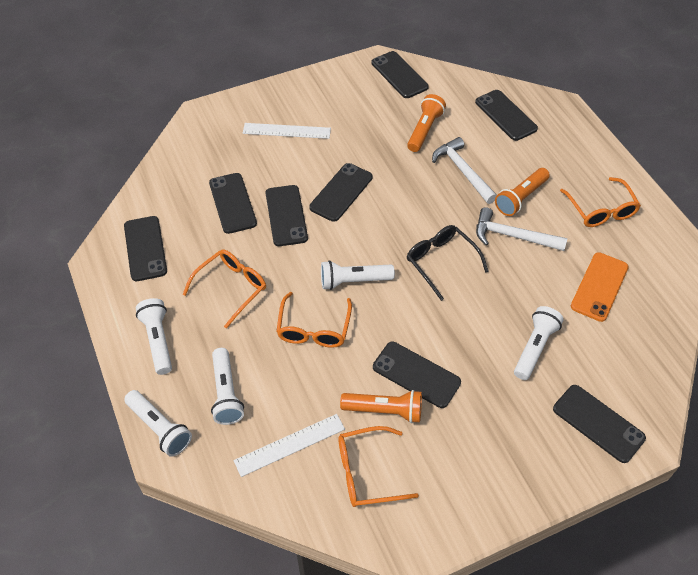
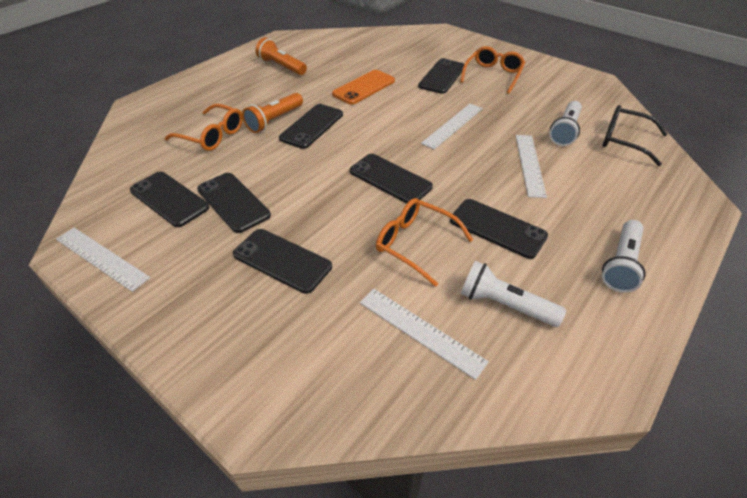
black phone: 8 -> 7
orange flashlight: 3 -> 2
orange glasses: 4 -> 3
white flashlight: 5 -> 3
white hammer: 2 -> 0
white ruler: 2 -> 4

